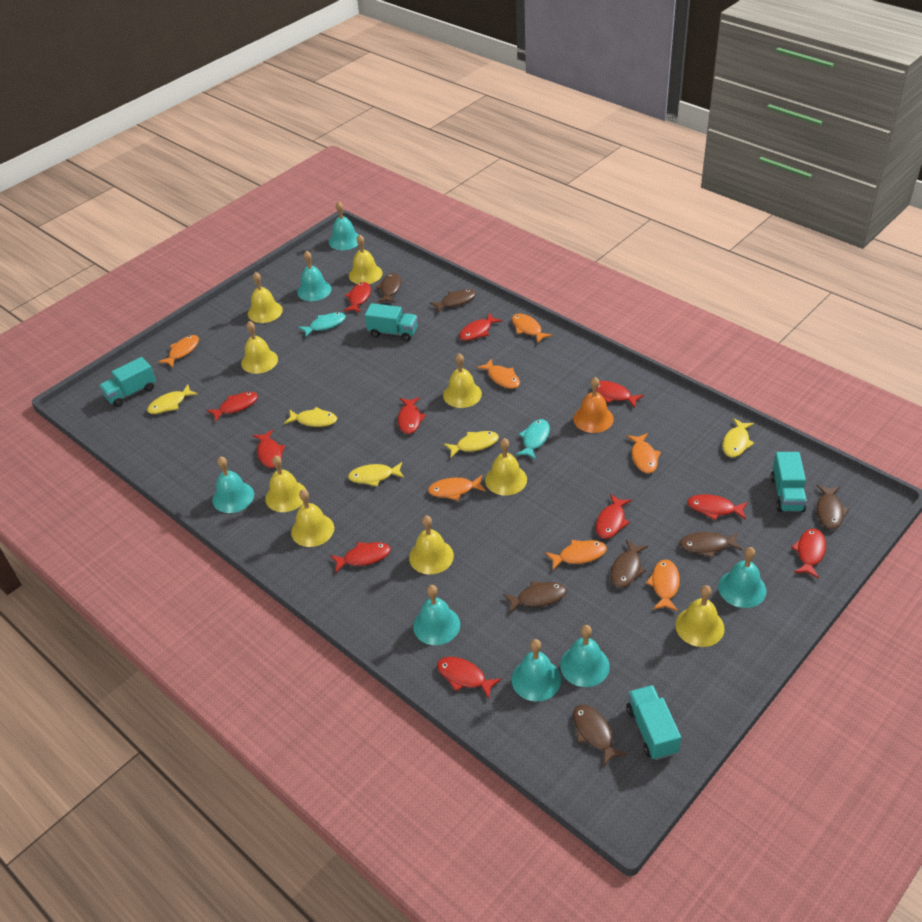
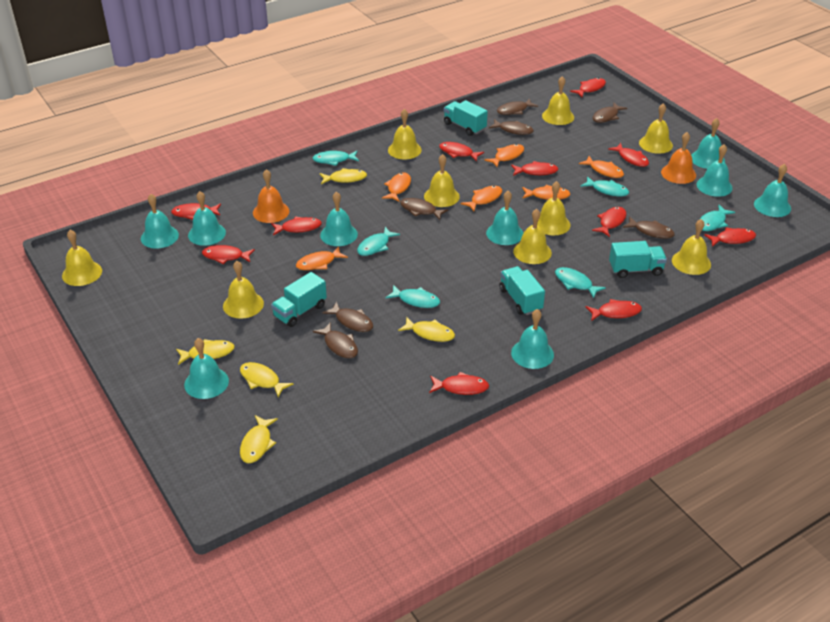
orange bell: 1 -> 2
orange fish: 7 -> 6
turquoise bell: 7 -> 9
turquoise fish: 2 -> 6

